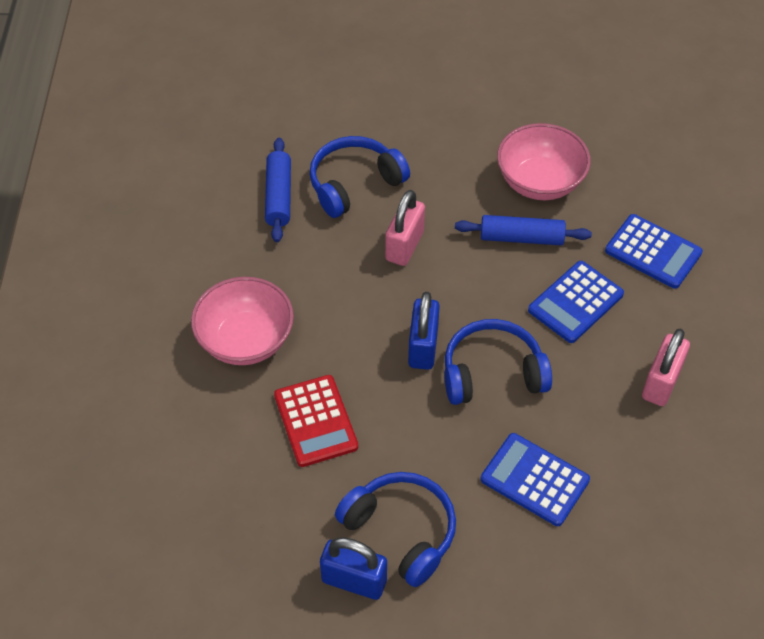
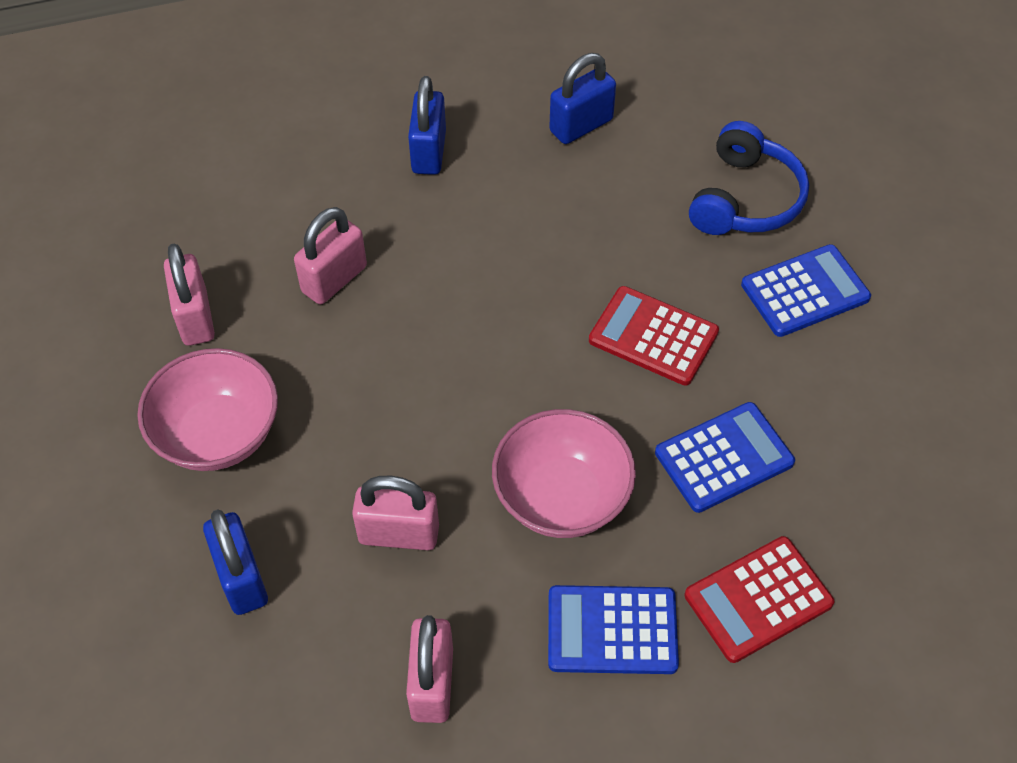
blue headphones: 3 -> 1
blue padlock: 2 -> 3
blue rolling pin: 2 -> 0
pink padlock: 2 -> 4
red calculator: 1 -> 2

